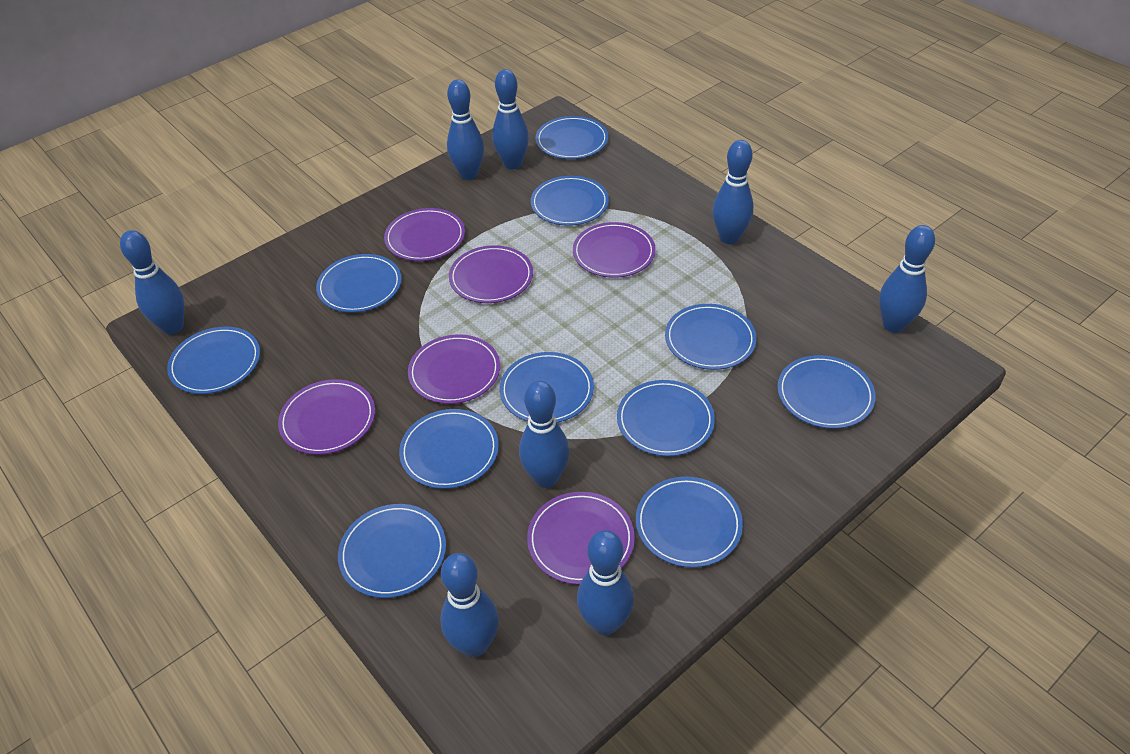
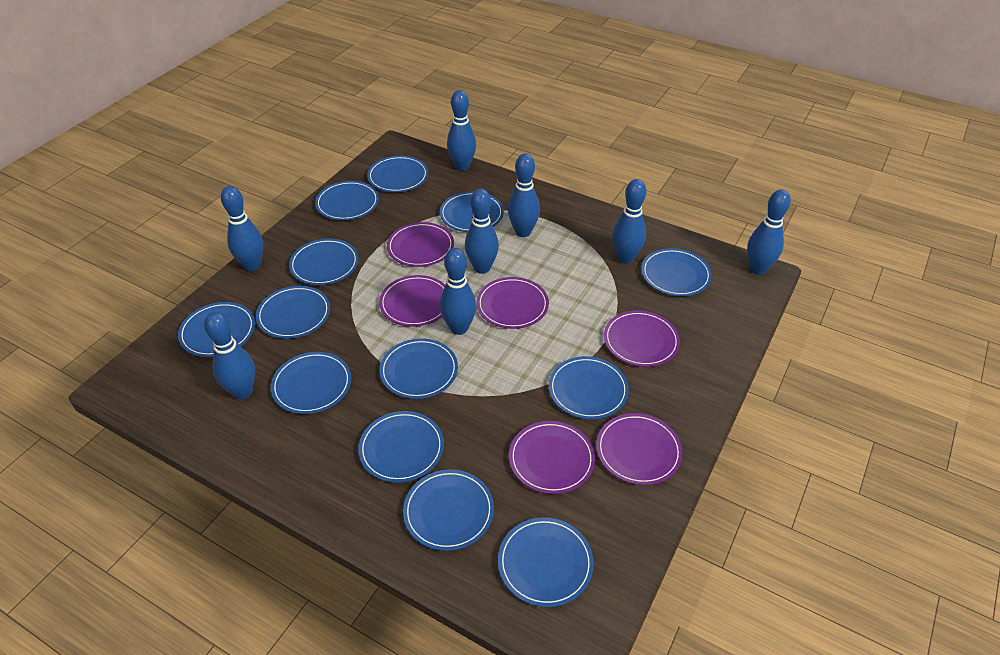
blue plate: 11 -> 13

